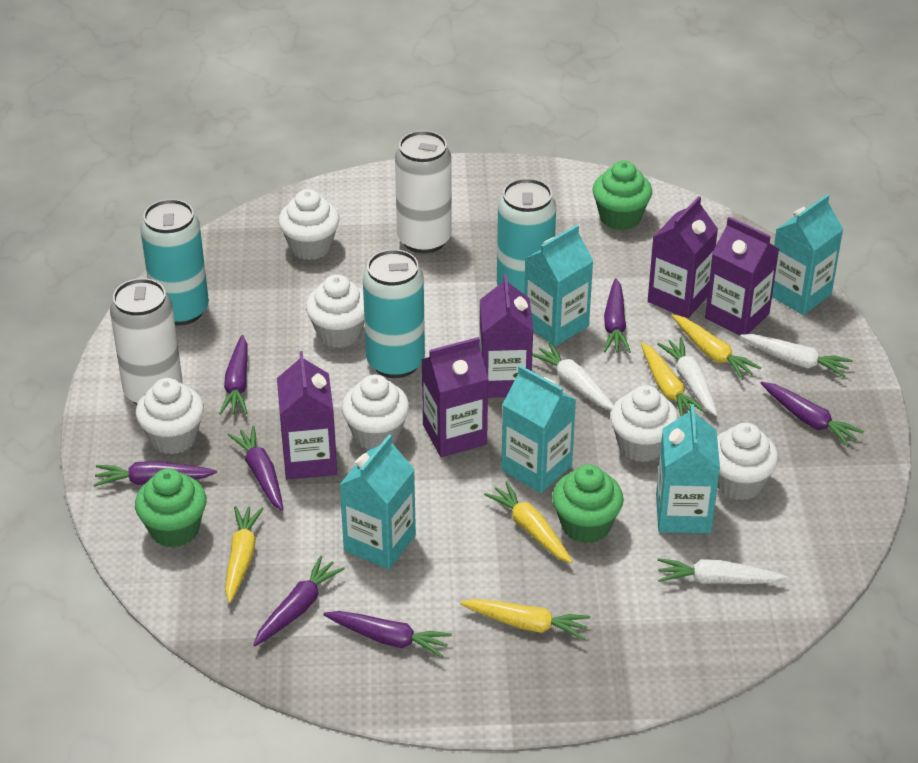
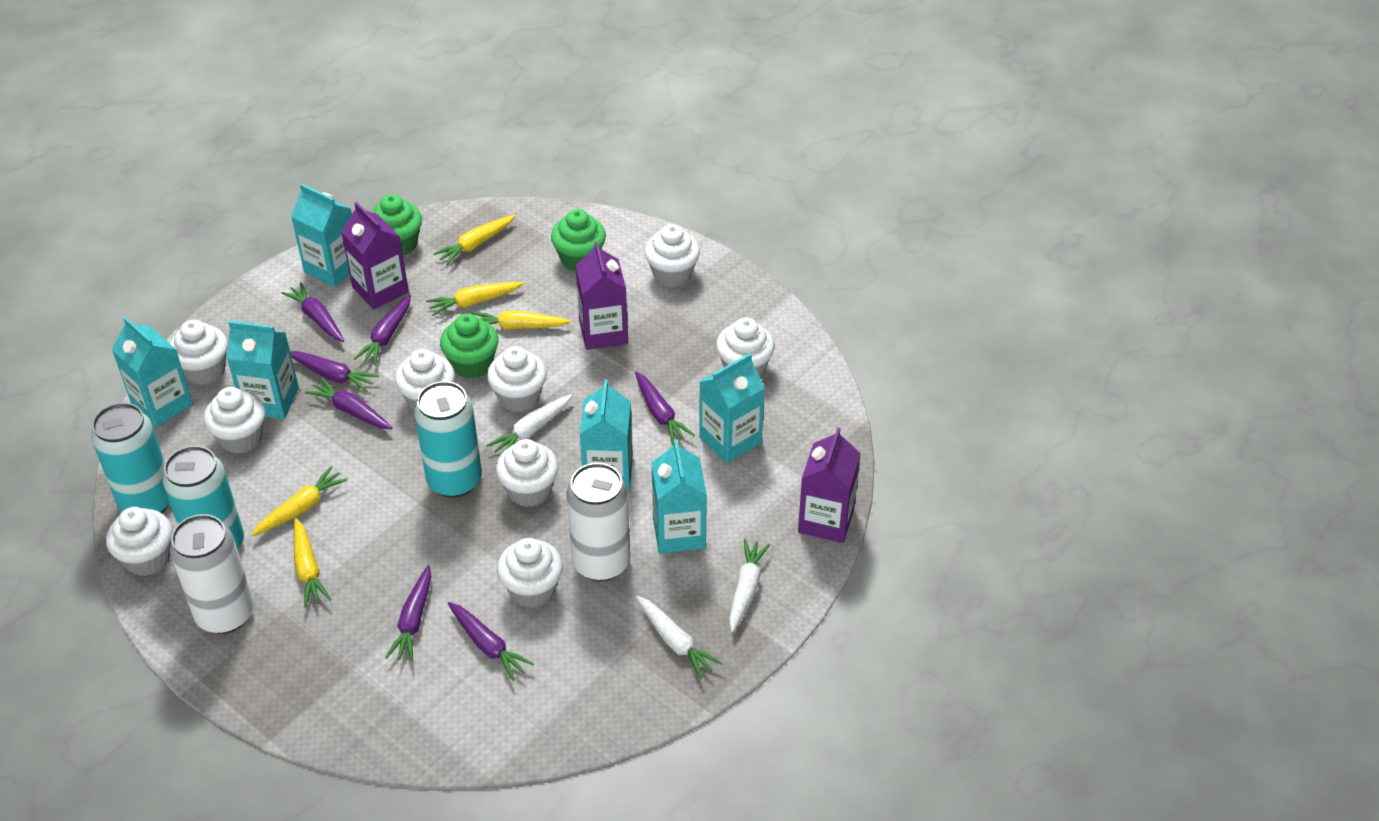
purple carton: 5 -> 3
turquoise carton: 5 -> 6
white carrot: 4 -> 3
white cupcake: 6 -> 9

